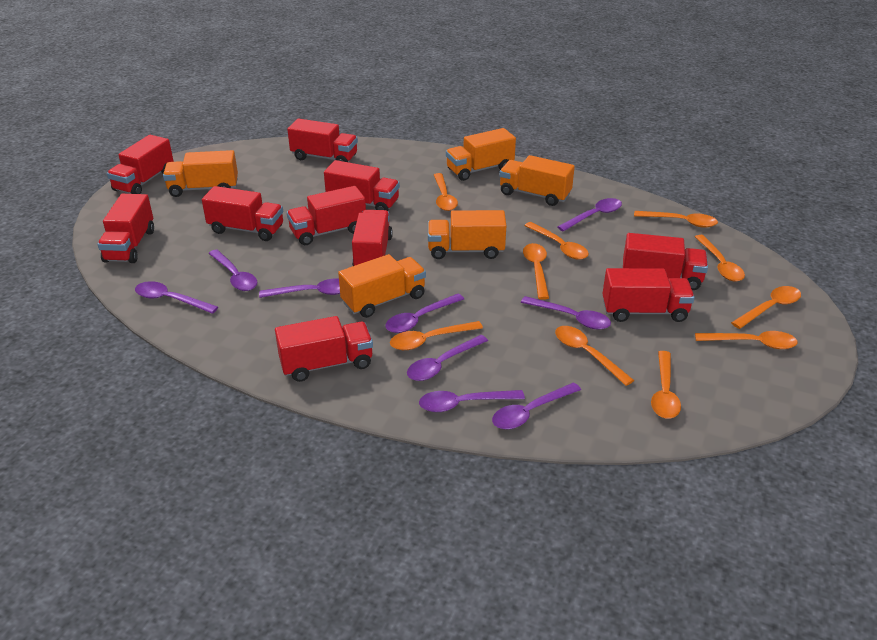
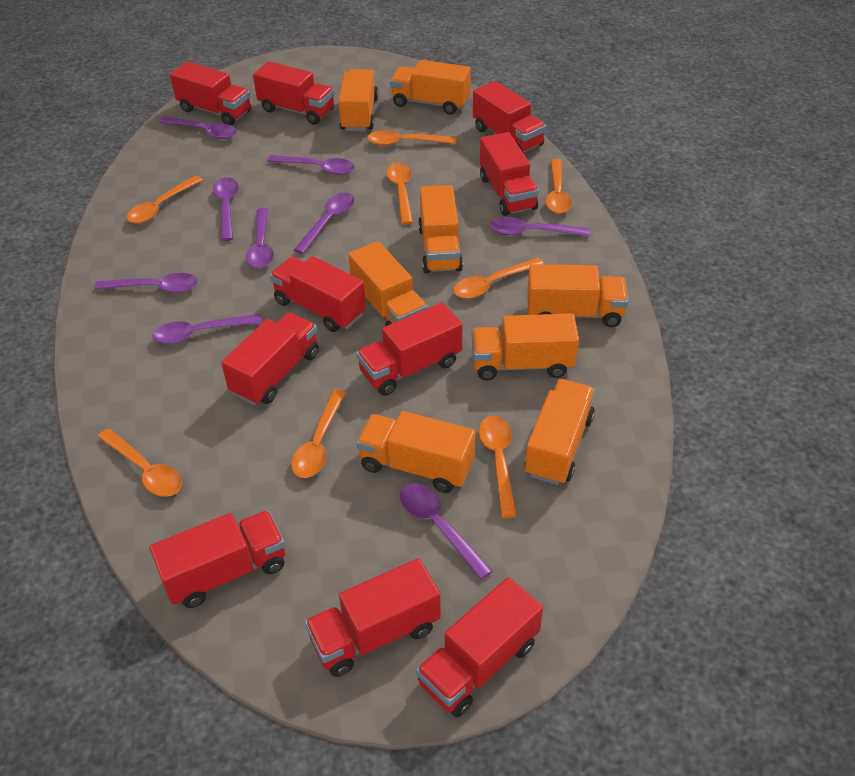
orange spoon: 10 -> 8
orange truck: 5 -> 8

